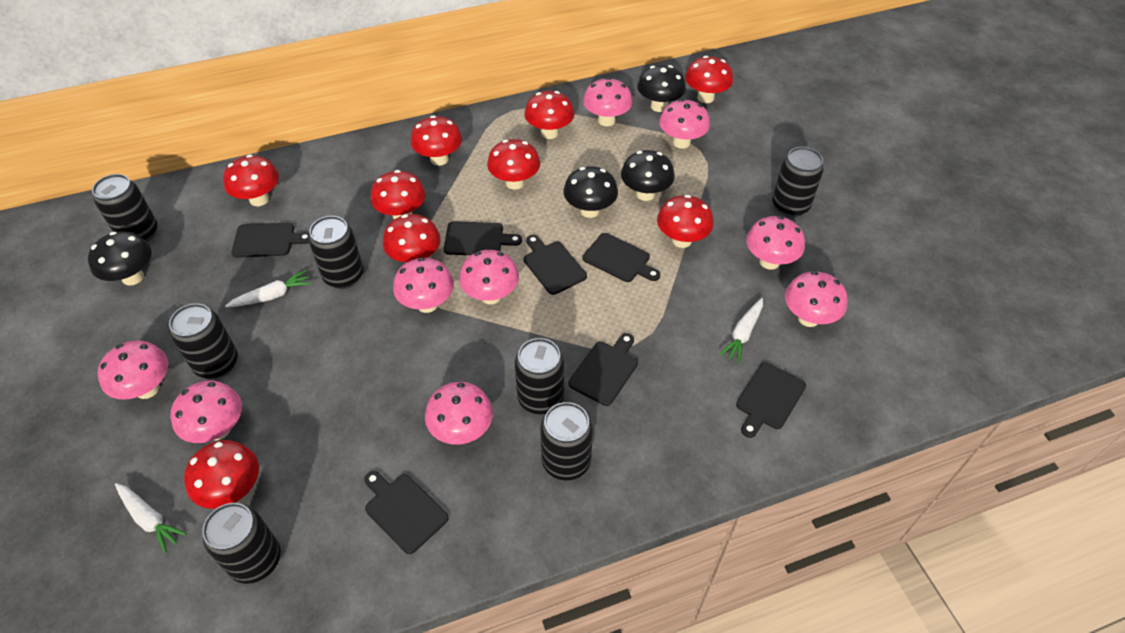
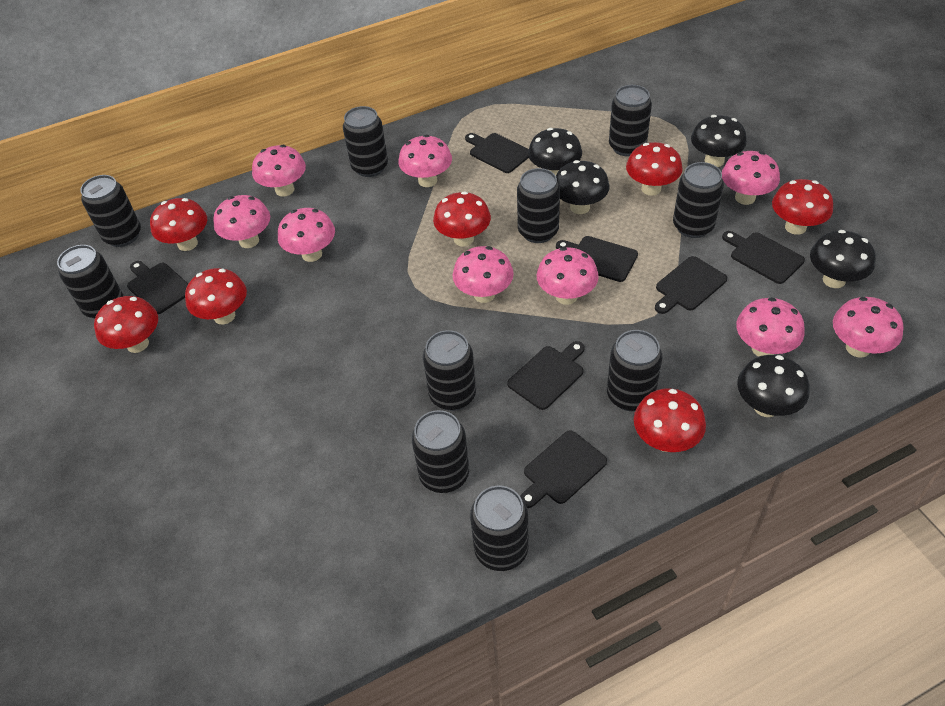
black can: 7 -> 10
black mushroom: 4 -> 5
red mushroom: 9 -> 7
white carrot: 3 -> 0

